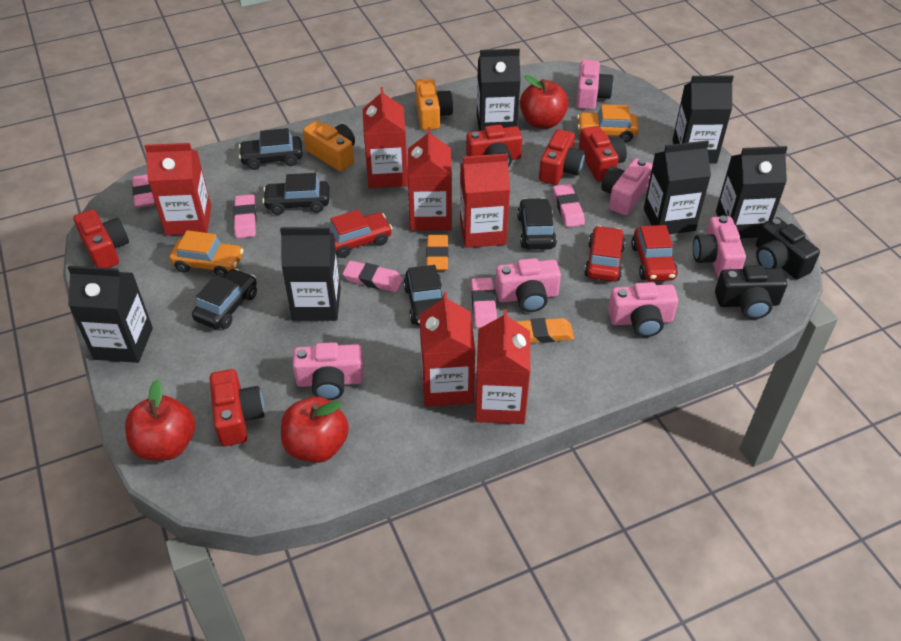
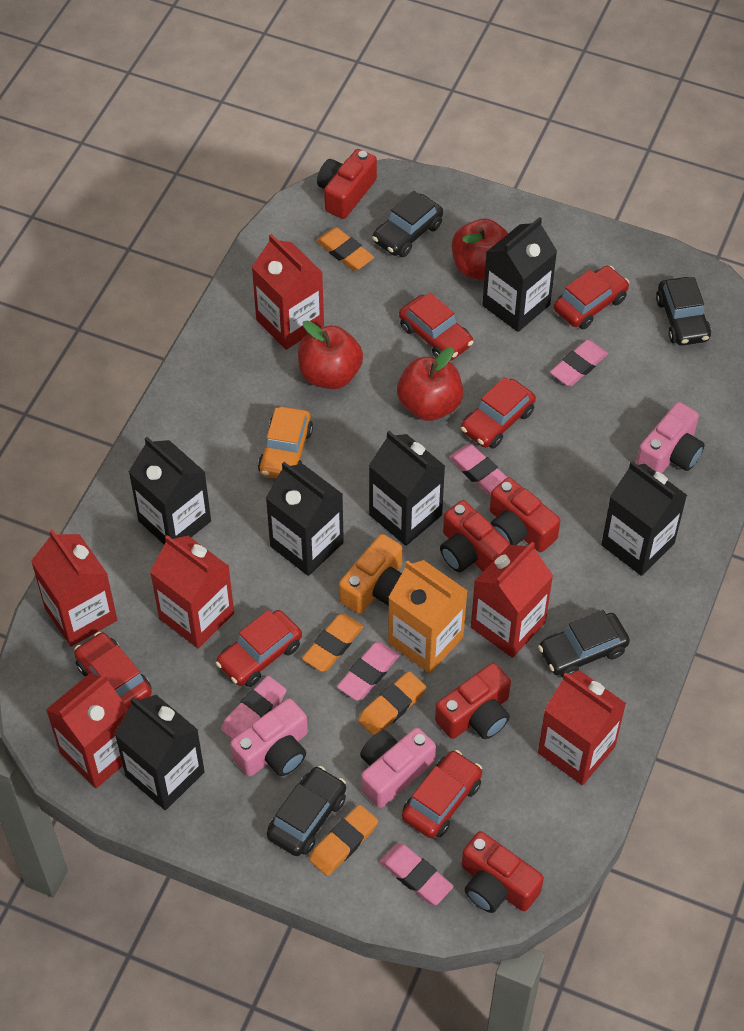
black camera: 2 -> 0
black car: 5 -> 4
orange camera: 2 -> 1
orange car: 2 -> 1
orange carton: 0 -> 1
orange eraser: 2 -> 4
pink camera: 6 -> 3
red car: 3 -> 6

